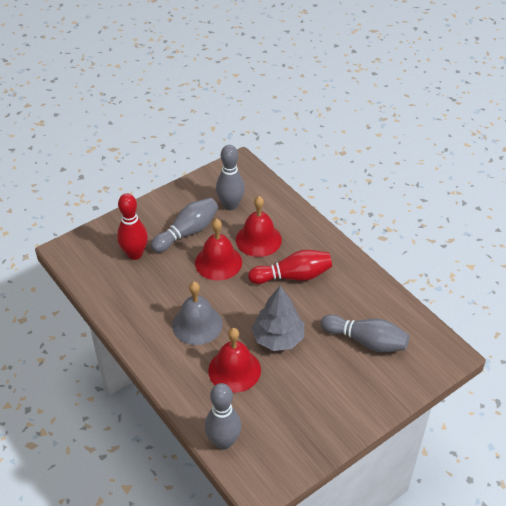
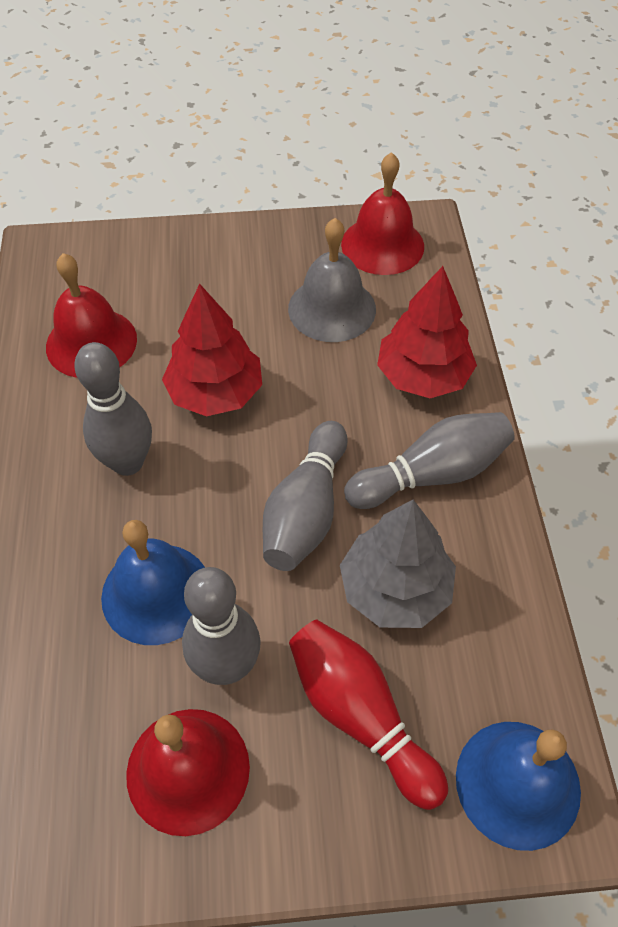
blue bell: 0 -> 2
red bowling pin: 2 -> 1
red tree: 0 -> 2

